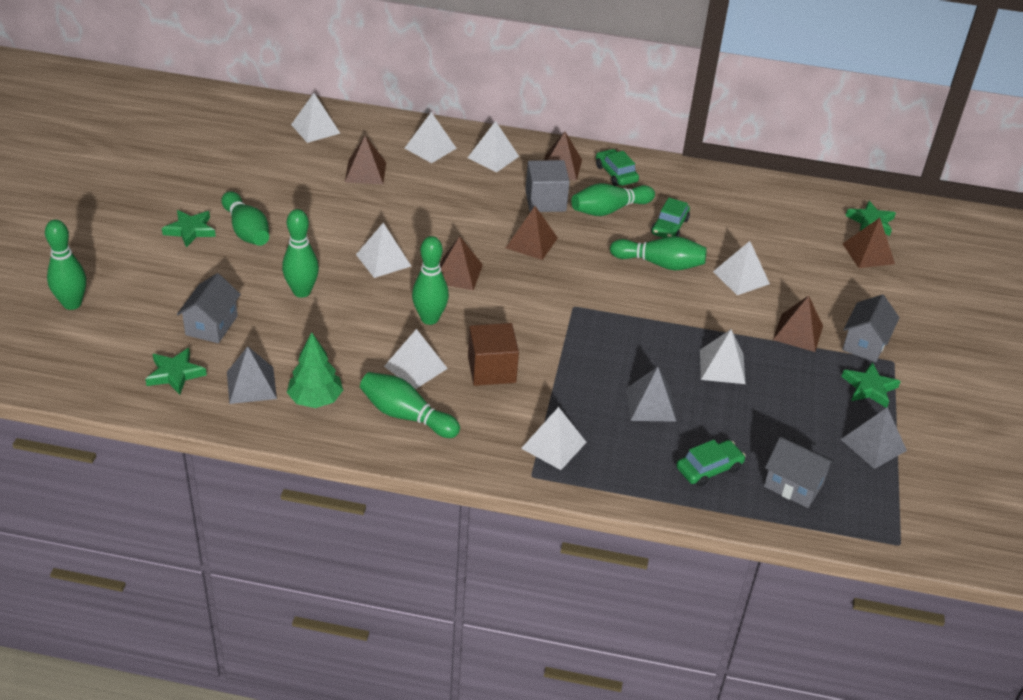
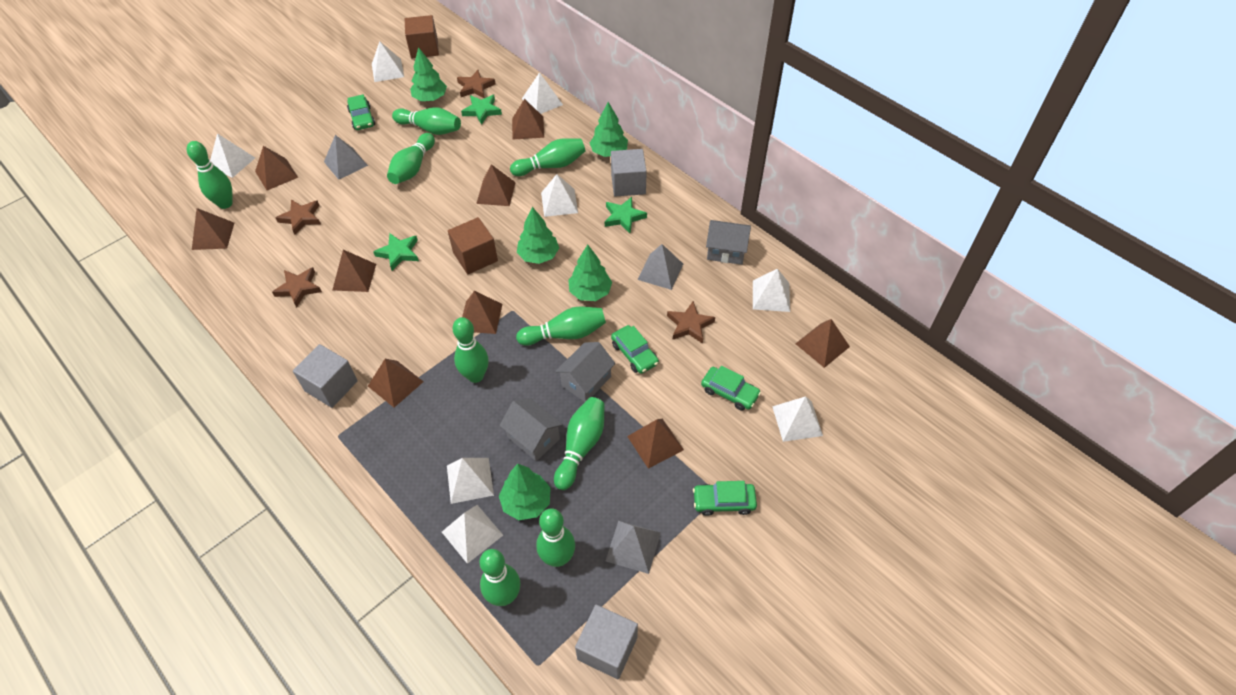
brown cube: 1 -> 2
brown pyramid: 6 -> 9
brown star: 0 -> 4
green bowling pin: 7 -> 9
green car: 3 -> 4
green star: 4 -> 3
green tree: 1 -> 5
grey cube: 1 -> 3

